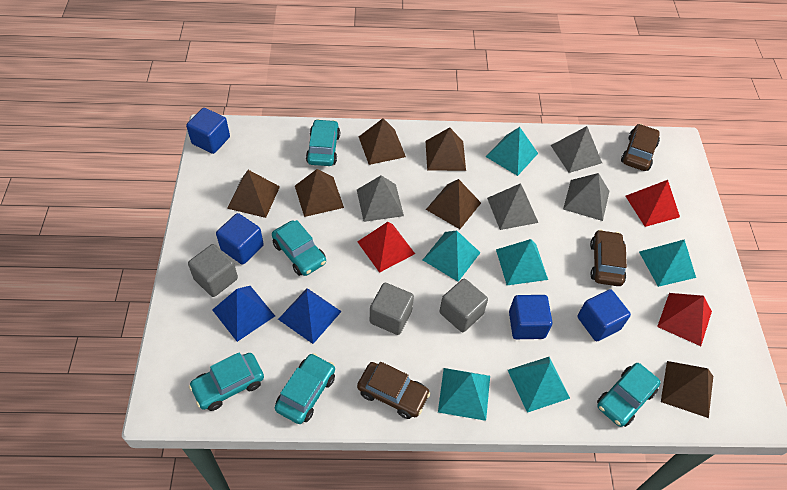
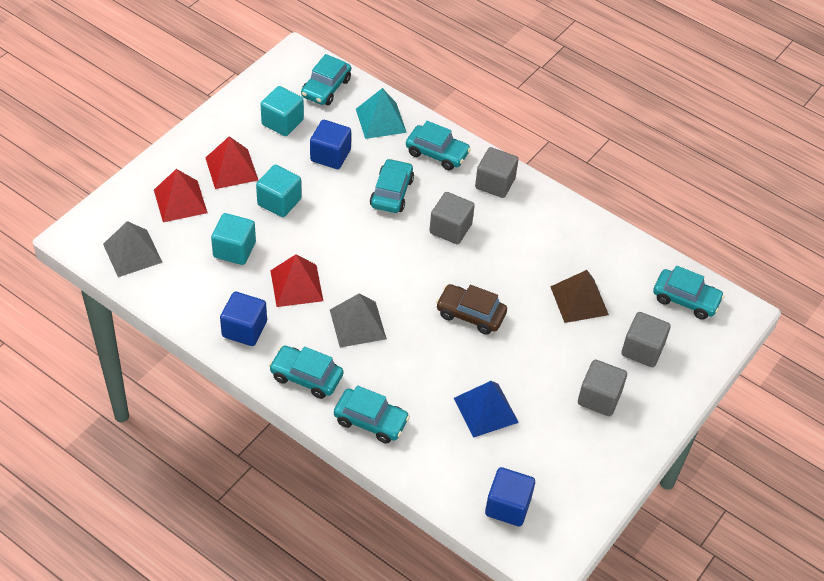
blue cube: 4 -> 3
blue pyramid: 2 -> 1
brown car: 3 -> 1
brown pyramid: 6 -> 1
grey cube: 3 -> 4
grey pyramid: 4 -> 2
turquoise car: 5 -> 6
turquoise cube: 0 -> 3
turquoise pyramid: 6 -> 1

